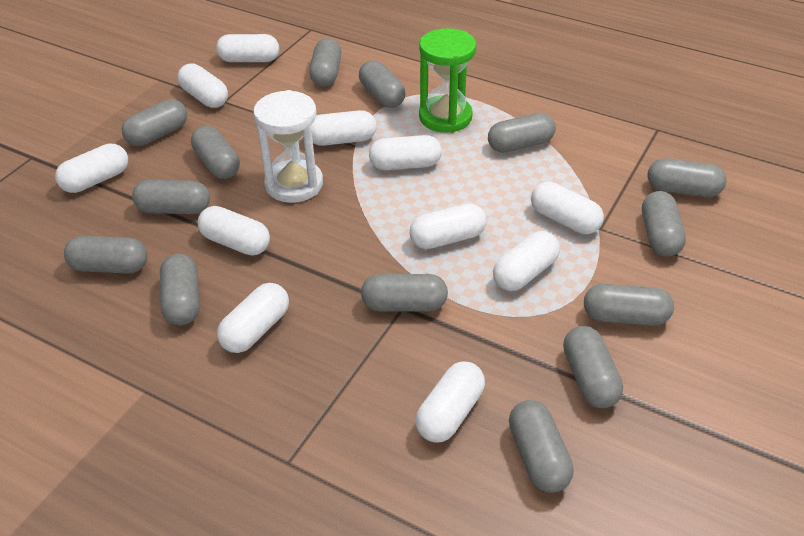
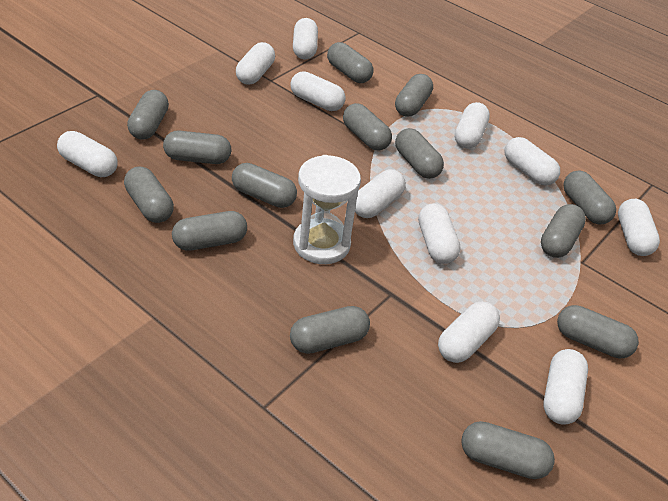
green hourglass: 1 -> 0

